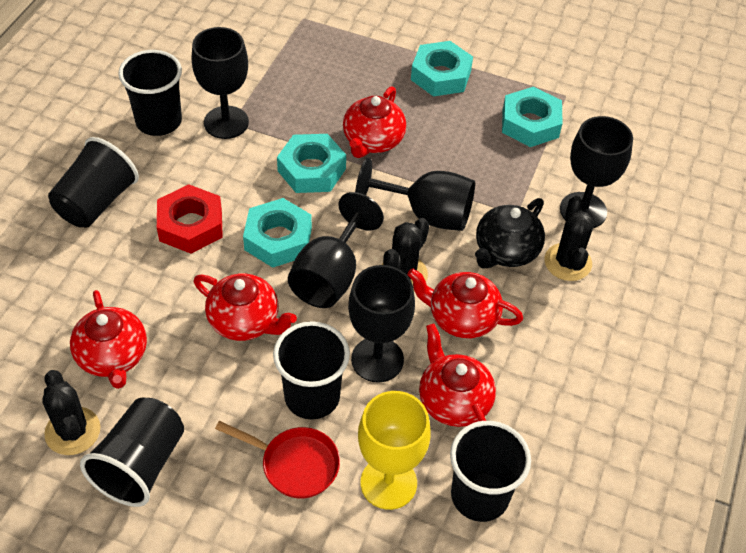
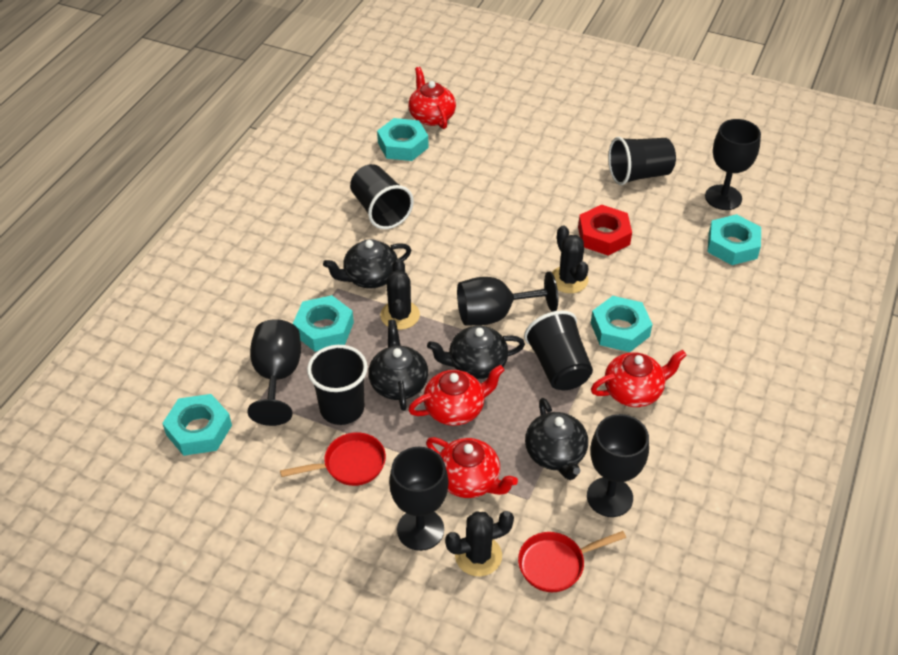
black cup: 5 -> 4
black teapot: 1 -> 4
red pan: 1 -> 2
red teapot: 5 -> 4
turquoise nut: 4 -> 5
yellow goblet: 1 -> 0

